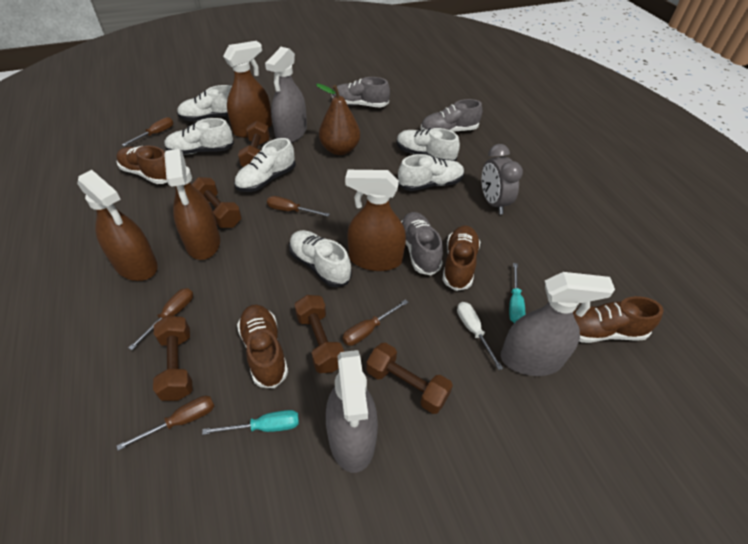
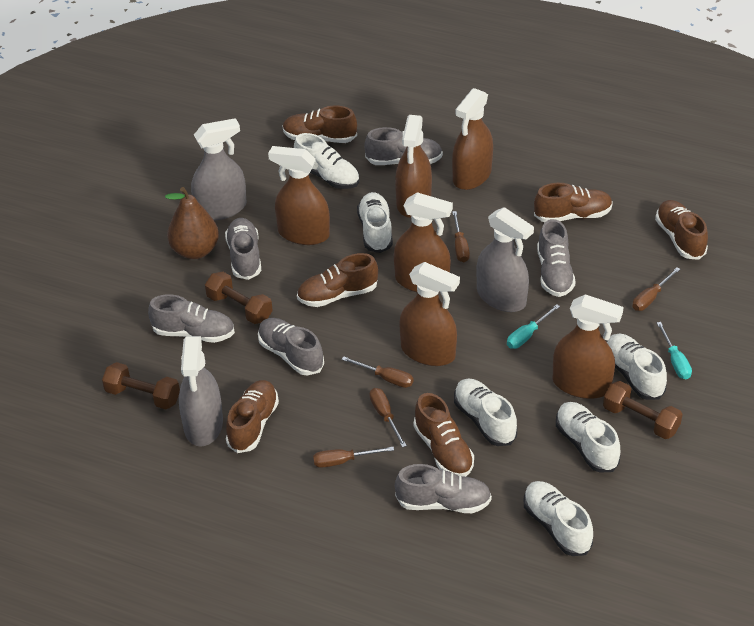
brown dumbbell: 5 -> 3
brown shoe: 4 -> 6
brown spray bottle: 4 -> 6
grey clock: 1 -> 0
grey shoe: 3 -> 6
white screwdriver: 1 -> 0

